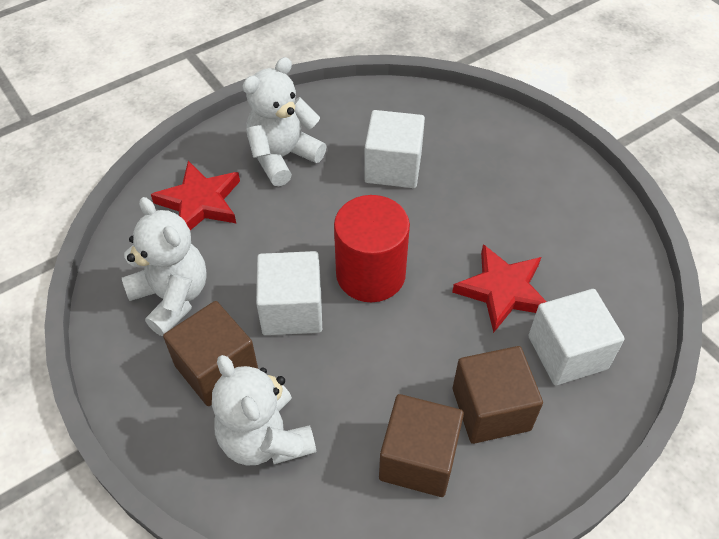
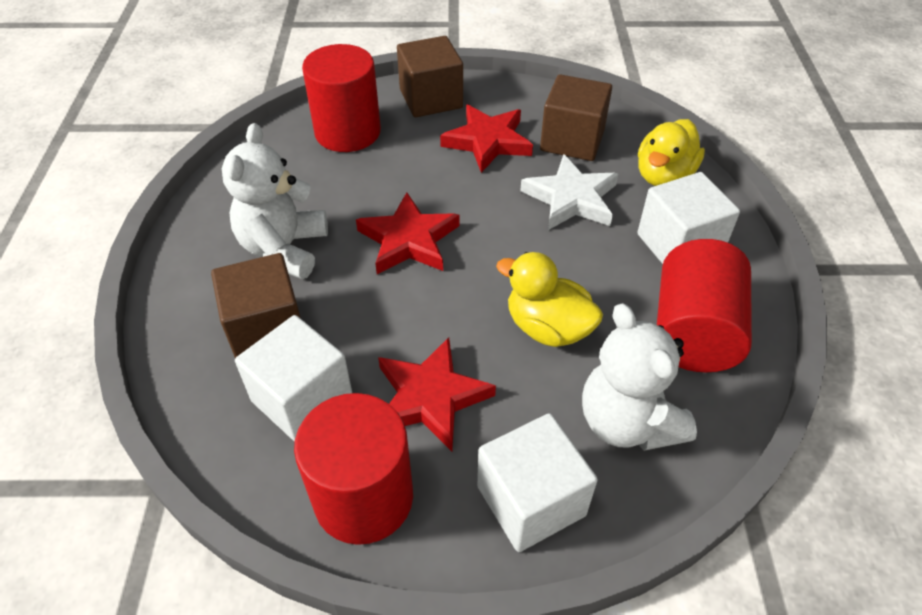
red cylinder: 1 -> 3
red star: 2 -> 3
white star: 0 -> 1
white teddy bear: 3 -> 2
yellow duck: 0 -> 2

